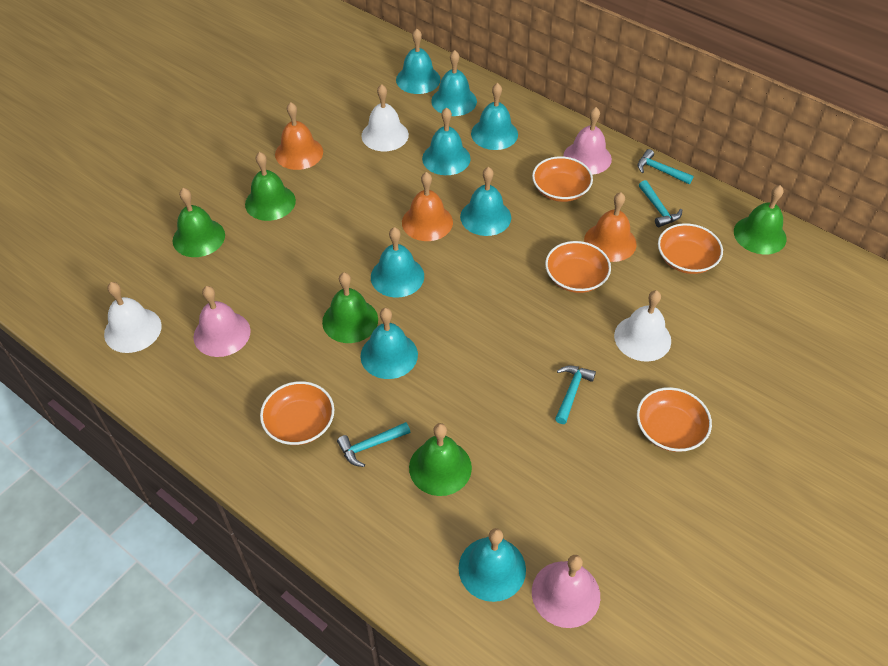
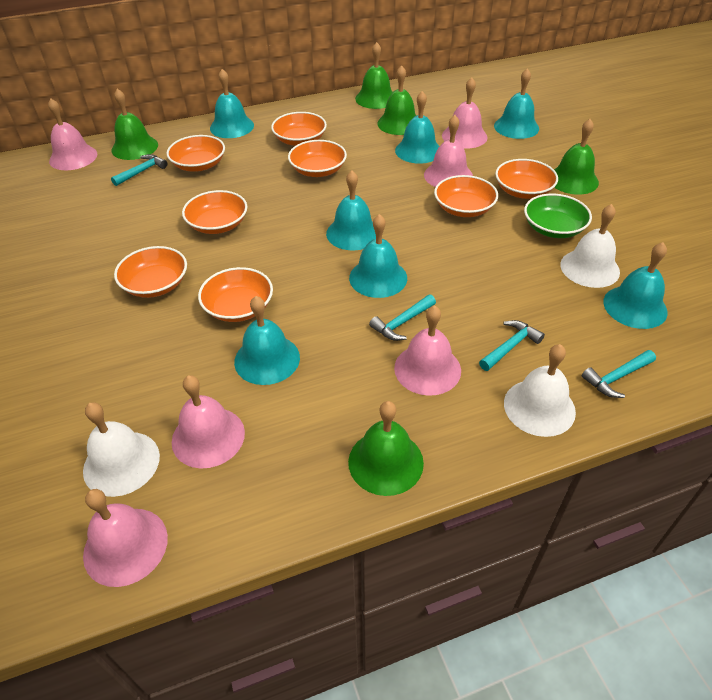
green bowl: 0 -> 1
orange bell: 3 -> 0
orange bowl: 5 -> 8
pink bell: 3 -> 6
turquoise bell: 8 -> 7

